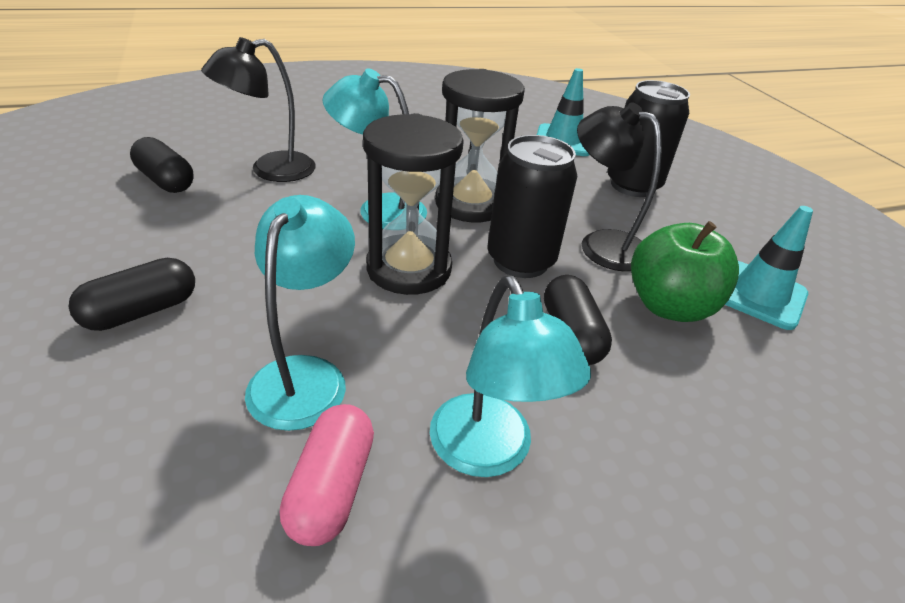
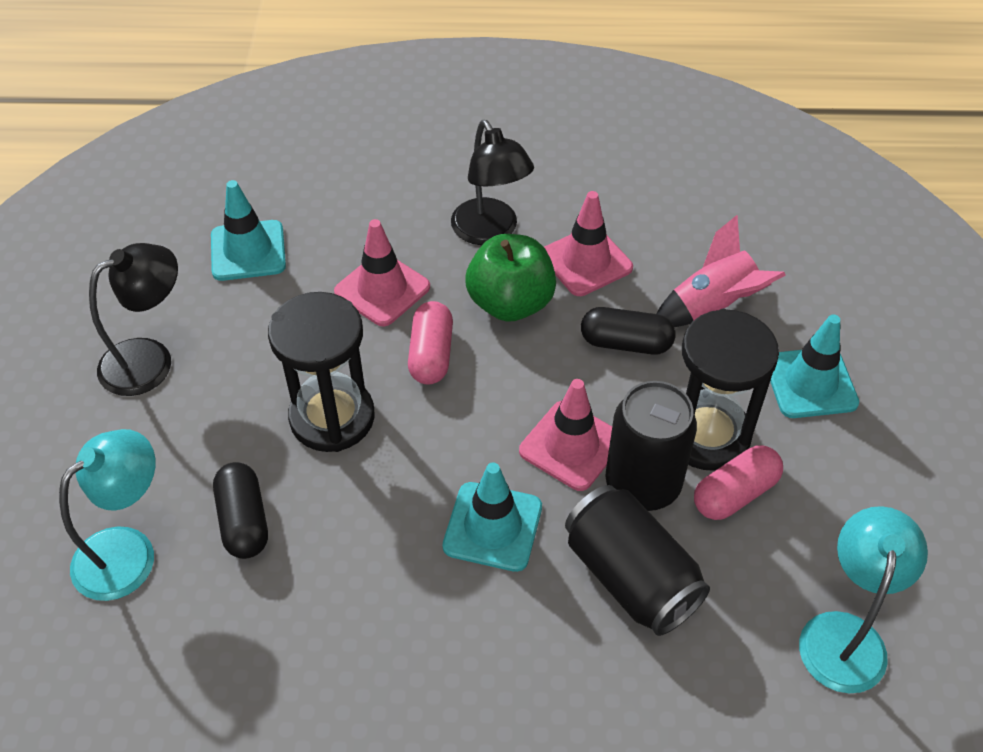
black capsule: 3 -> 2
pink capsule: 1 -> 2
pink rocket: 0 -> 1
pink traffic cone: 0 -> 3
turquoise lamp: 3 -> 2
turquoise traffic cone: 2 -> 3

